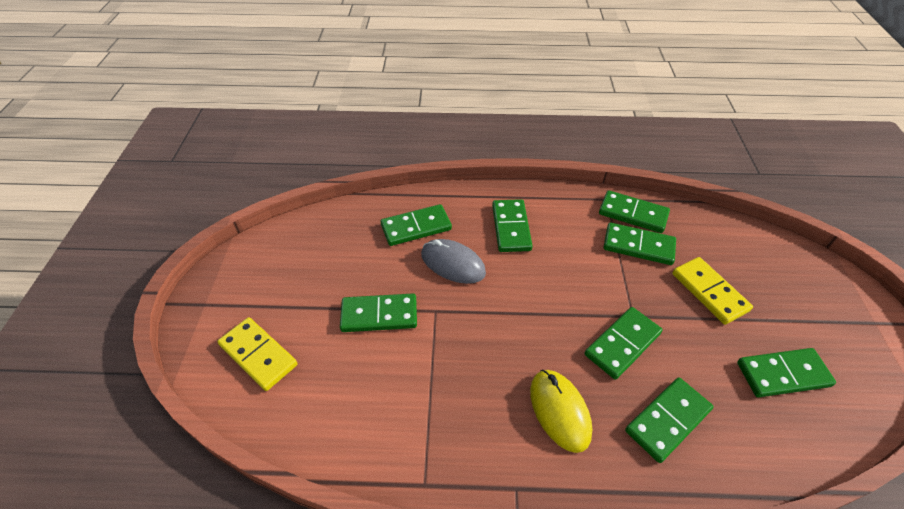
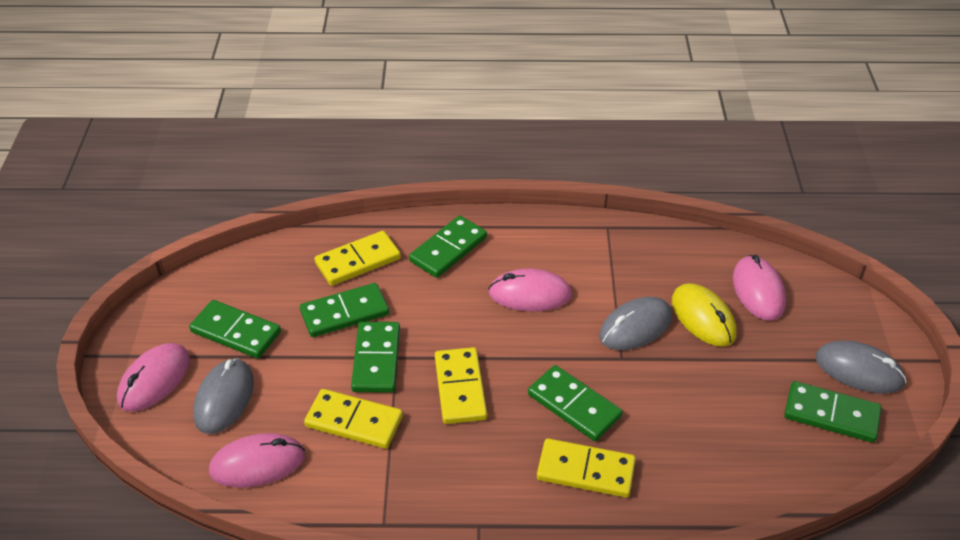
green domino: 8 -> 6
grey mouse: 1 -> 3
pink mouse: 0 -> 4
yellow domino: 2 -> 4

